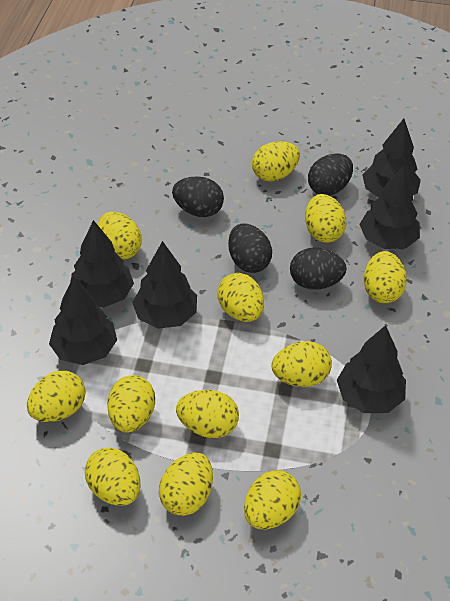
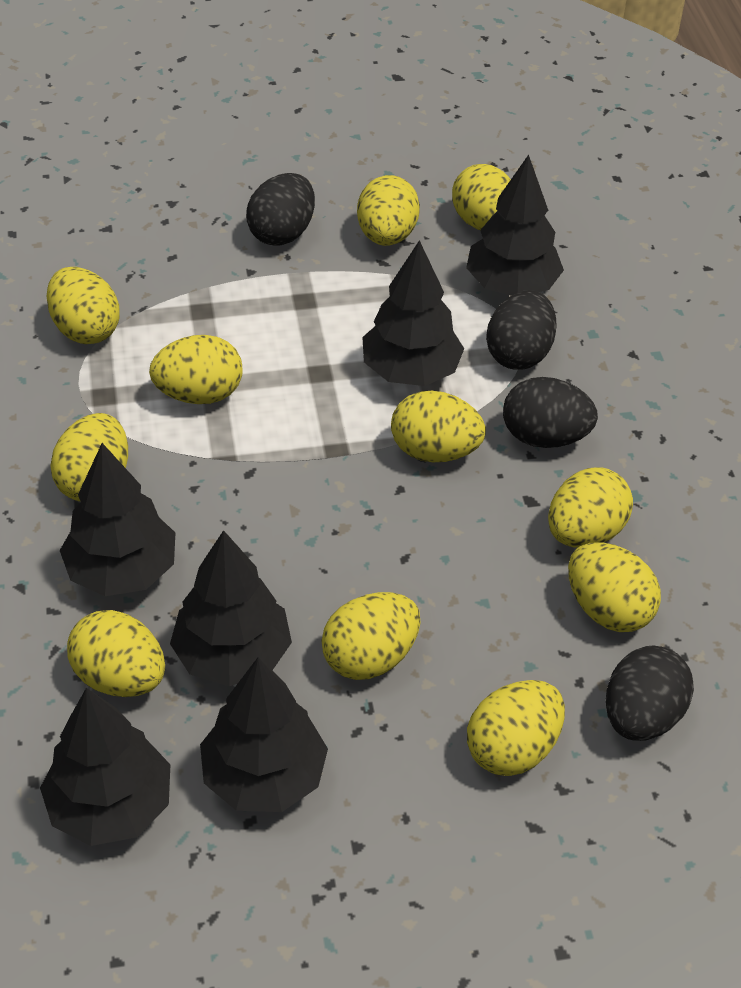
yellow egg: 12 -> 11

